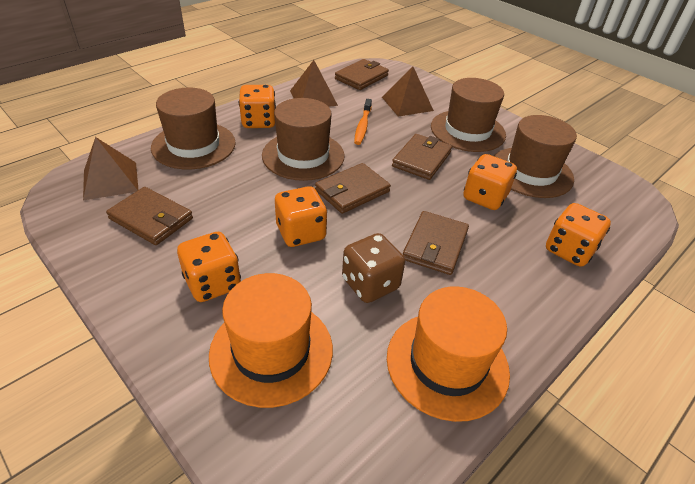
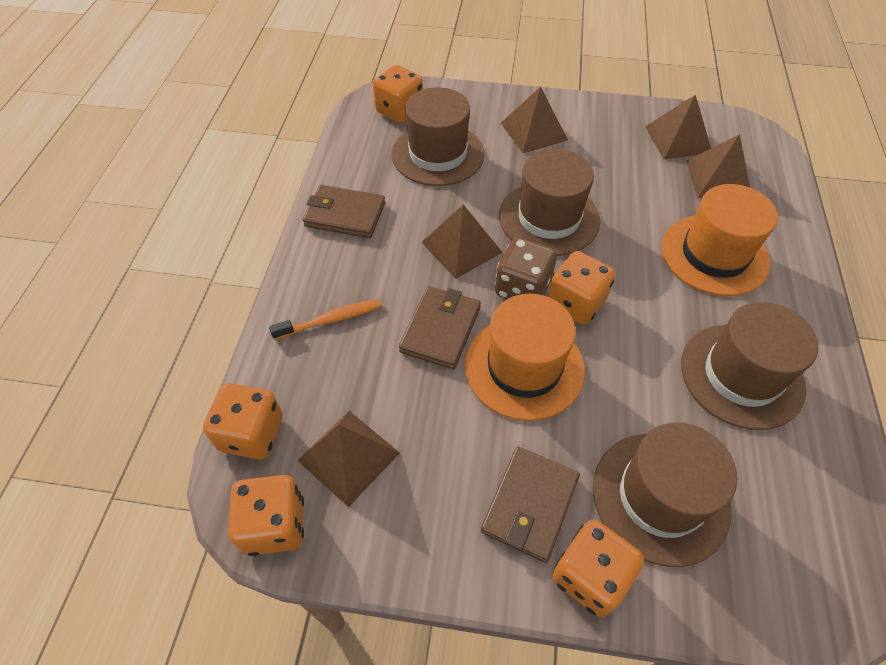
brown pyramid: 3 -> 5
brown wallet: 5 -> 3

